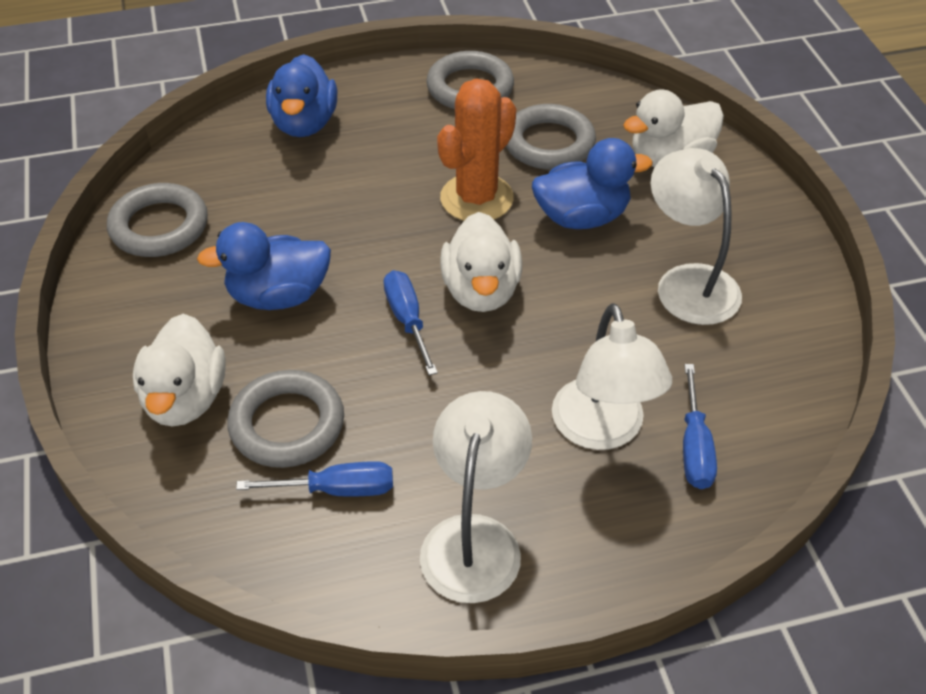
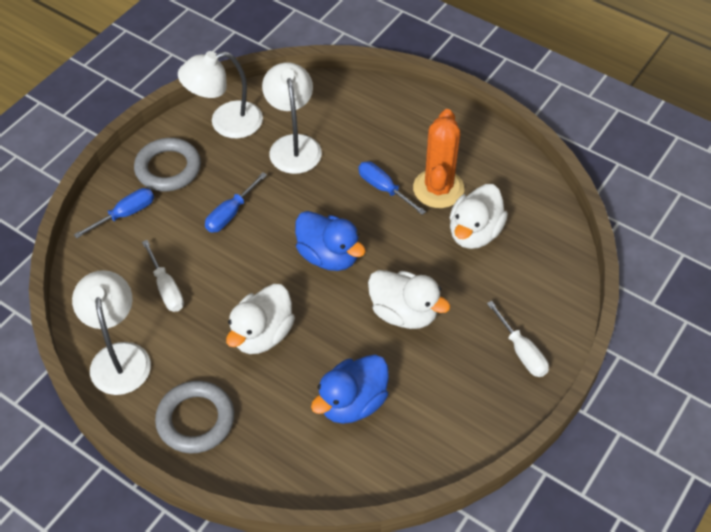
blue duck: 3 -> 2
grey ring: 4 -> 2
white screwdriver: 0 -> 2

